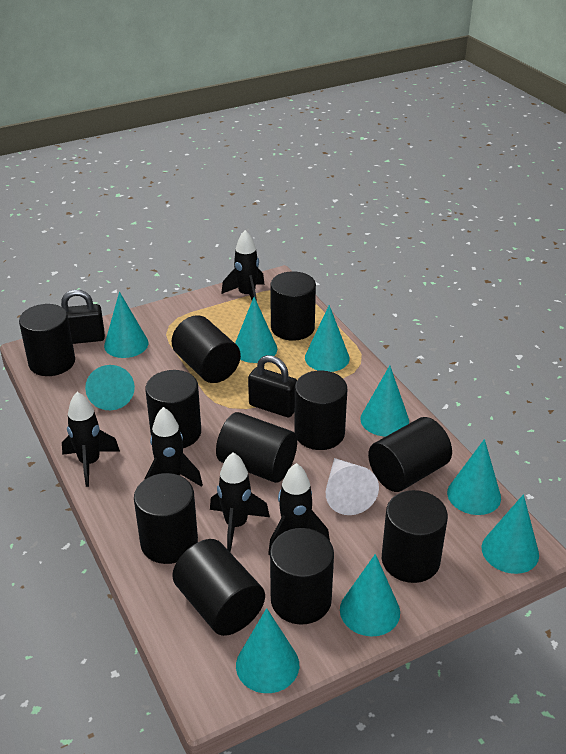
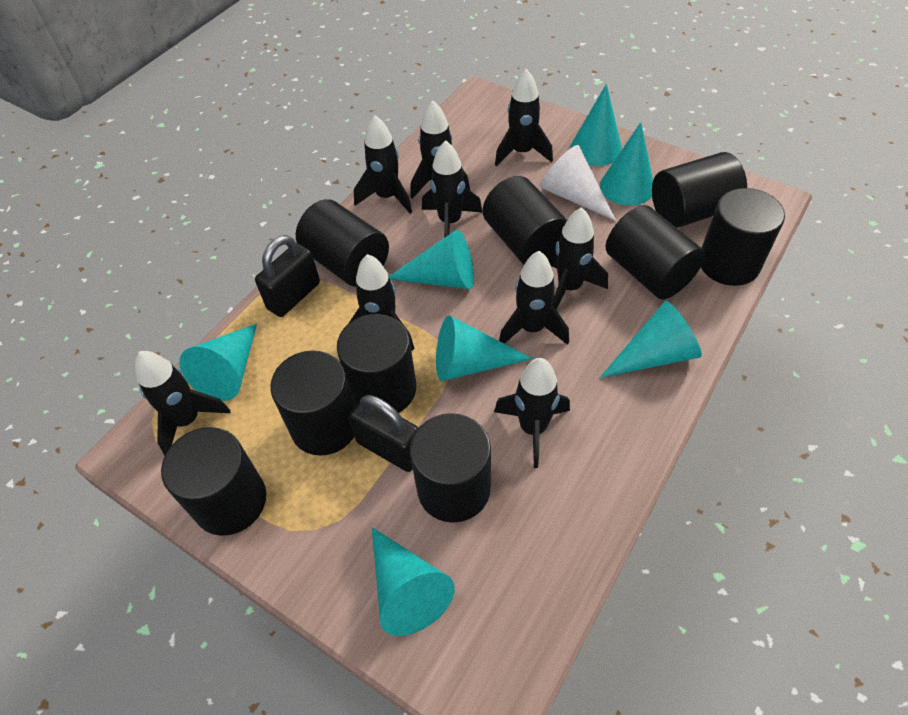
black cylinder: 11 -> 9
black rocket: 5 -> 9
turquoise cone: 9 -> 7

